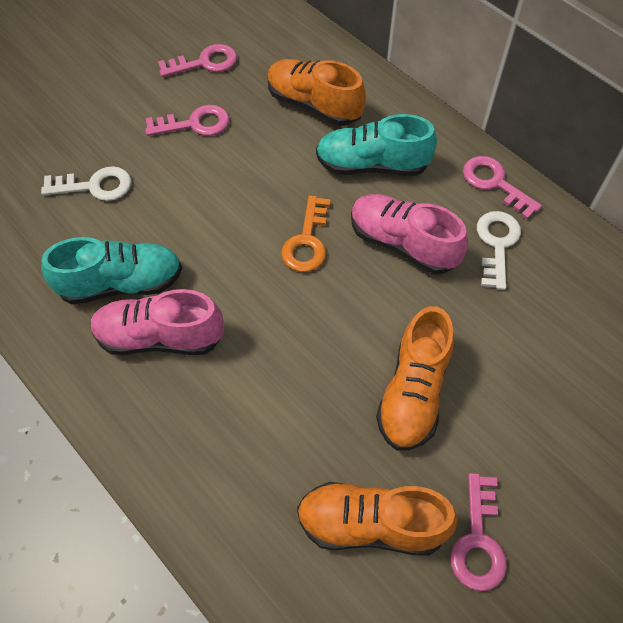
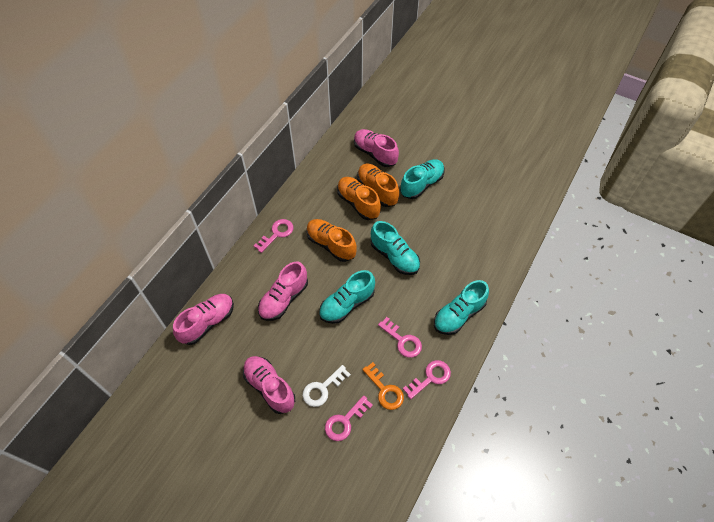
pink shoe: 2 -> 4
turquoise shoe: 2 -> 4
white key: 2 -> 1

